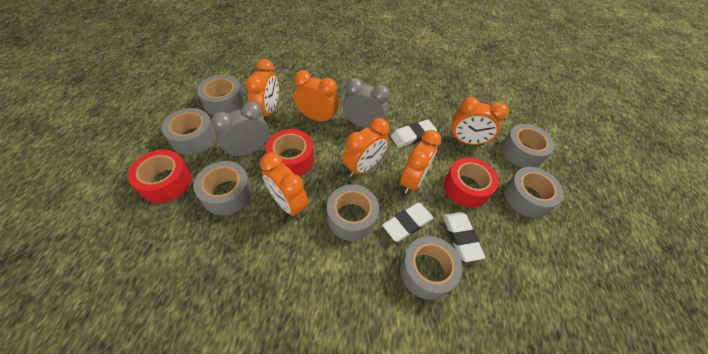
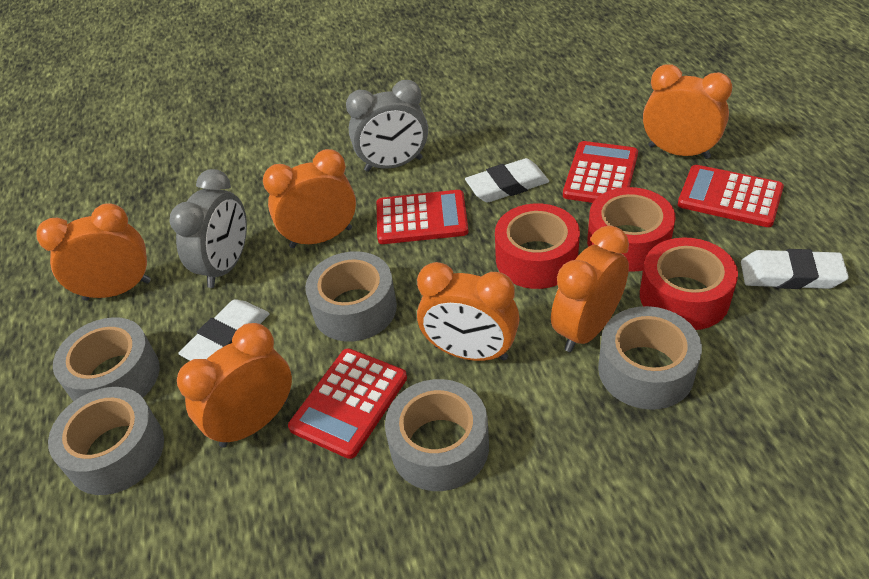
grey tape: 7 -> 5
red calculator: 0 -> 4

